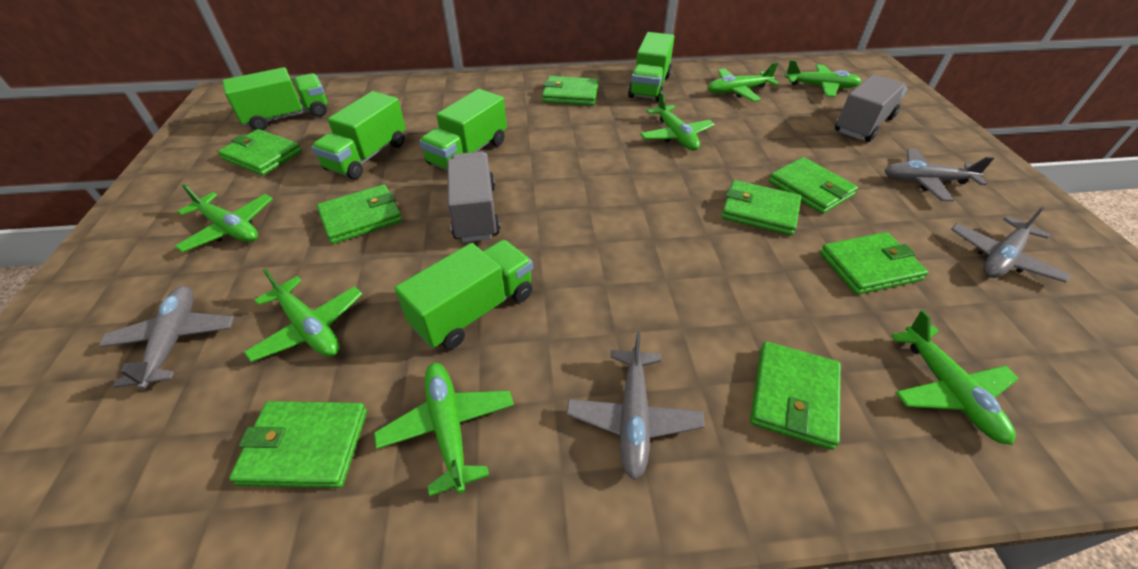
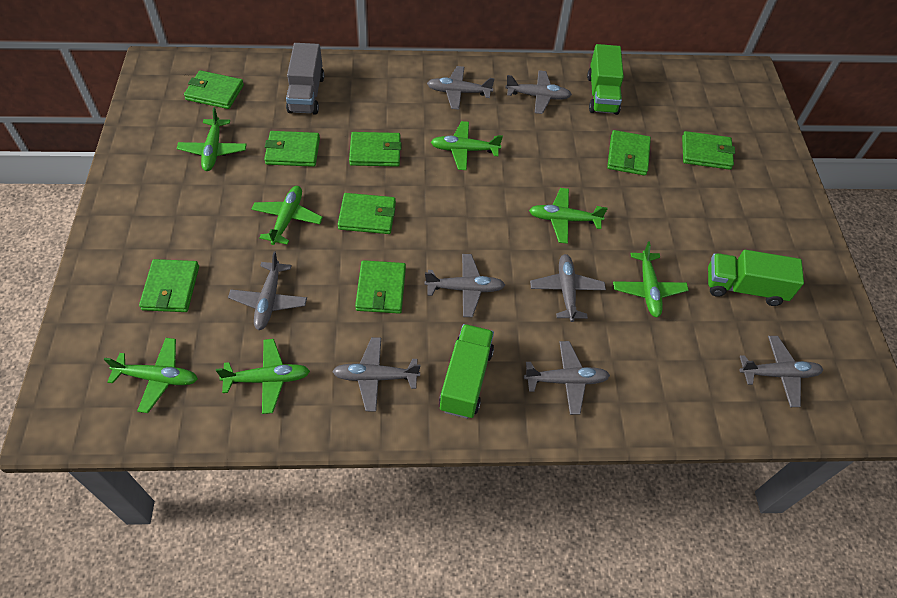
green truck: 5 -> 3
grey plane: 4 -> 8
grey truck: 2 -> 1

